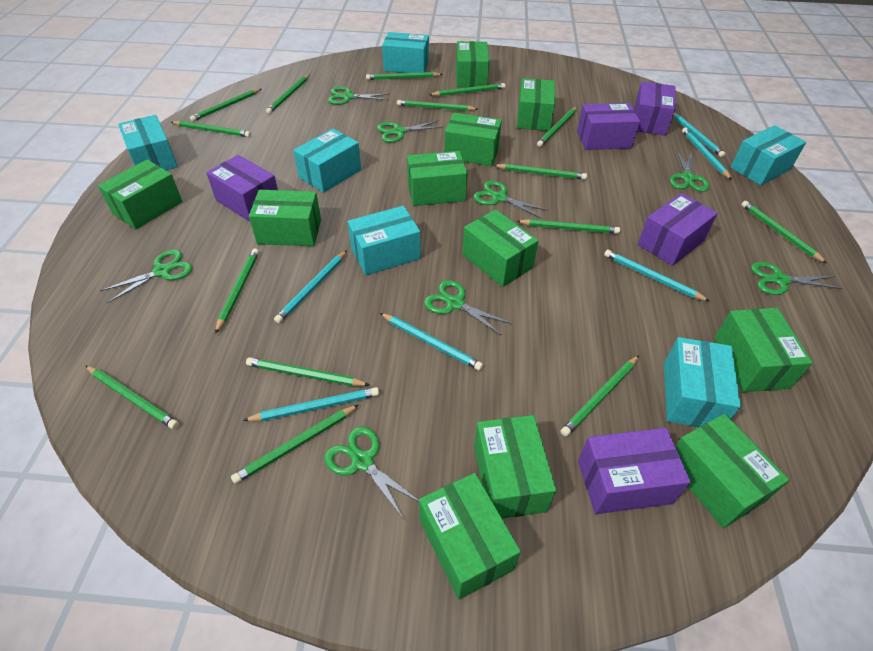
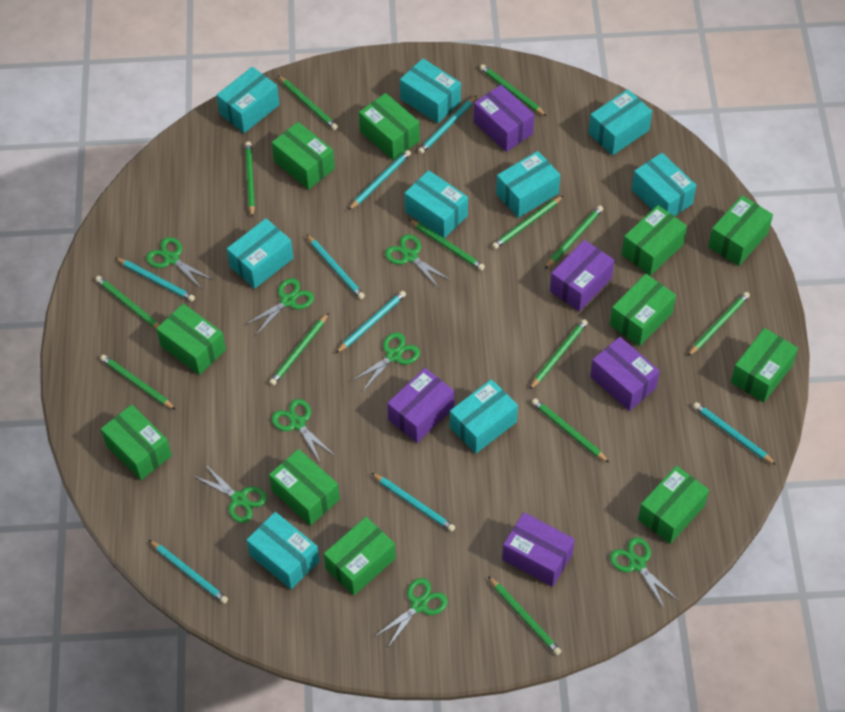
green pencil: 15 -> 13
turquoise box: 6 -> 9
turquoise pencil: 6 -> 8

